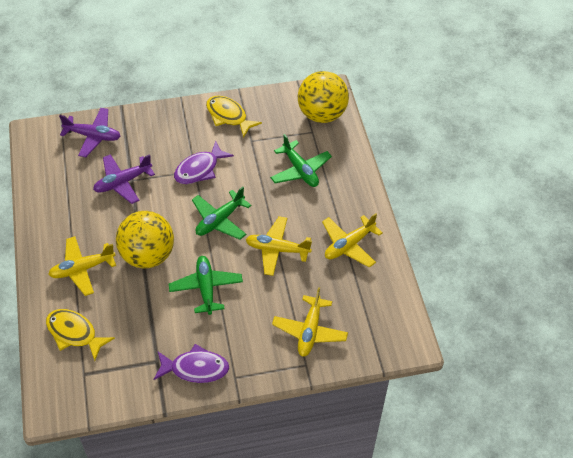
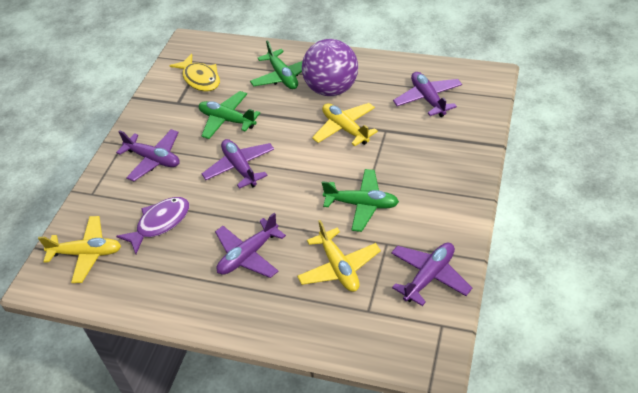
purple ball: 0 -> 1
purple fish: 2 -> 1
purple plane: 2 -> 5
yellow ball: 2 -> 0
yellow fish: 2 -> 1
yellow plane: 4 -> 3

